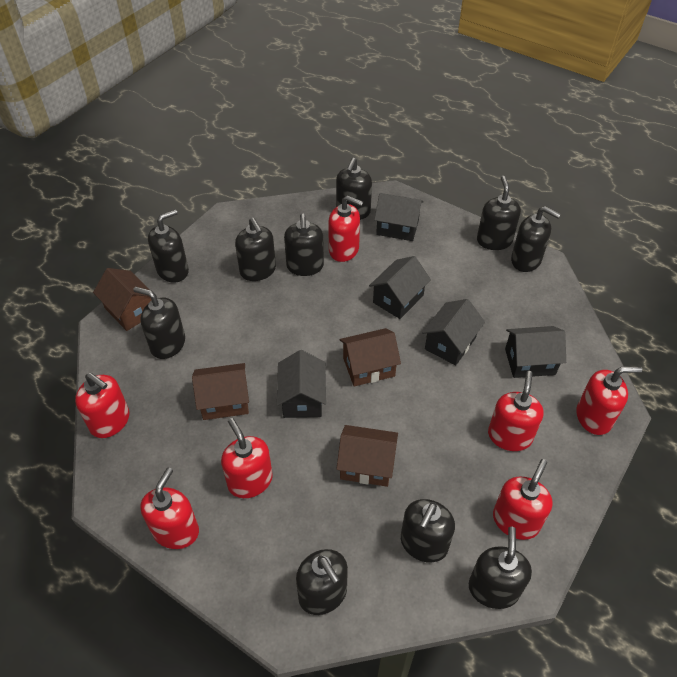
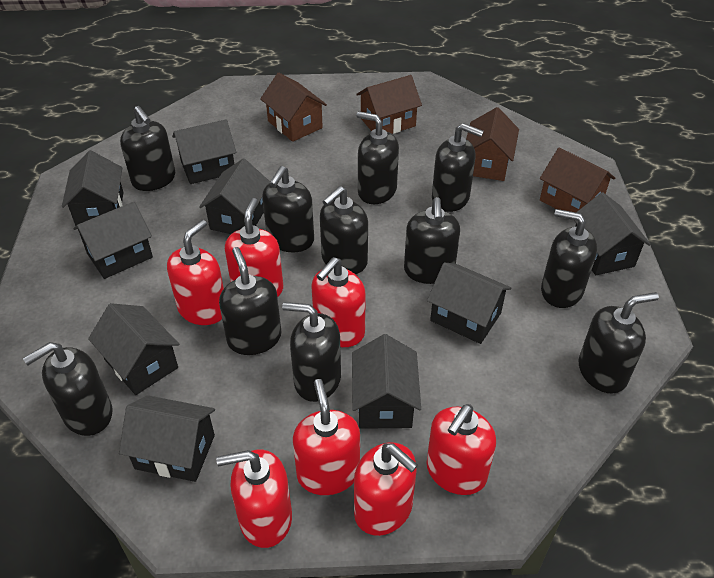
black house: 5 -> 9
black soap dispenser: 10 -> 11

